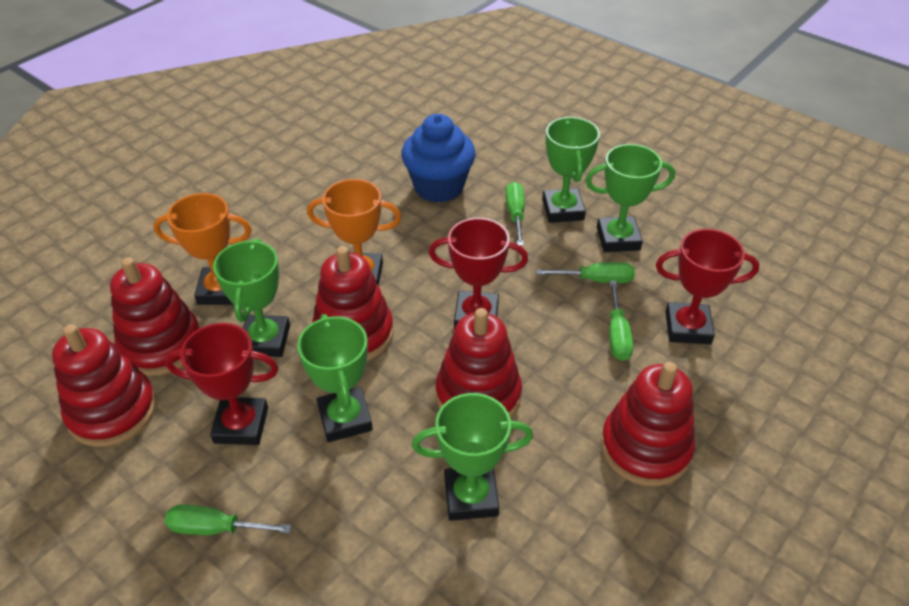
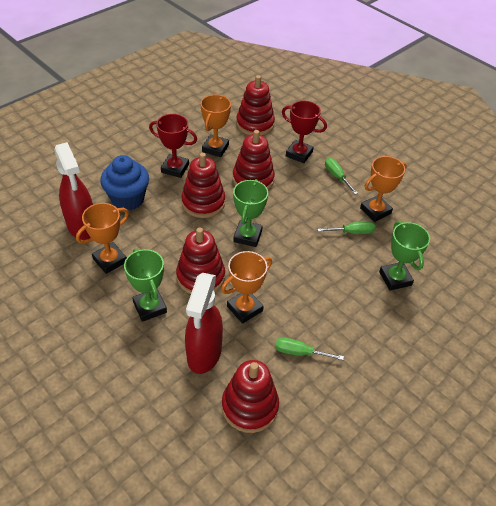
green screwdriver: 4 -> 3
green trophy: 5 -> 3
orange trophy: 2 -> 4
red spray bottle: 0 -> 2
red trophy: 3 -> 2

